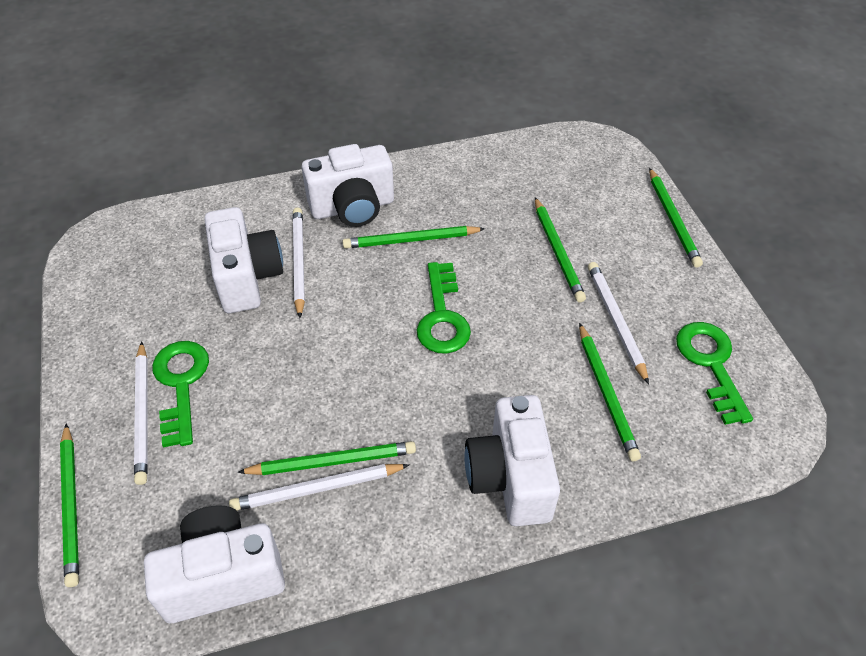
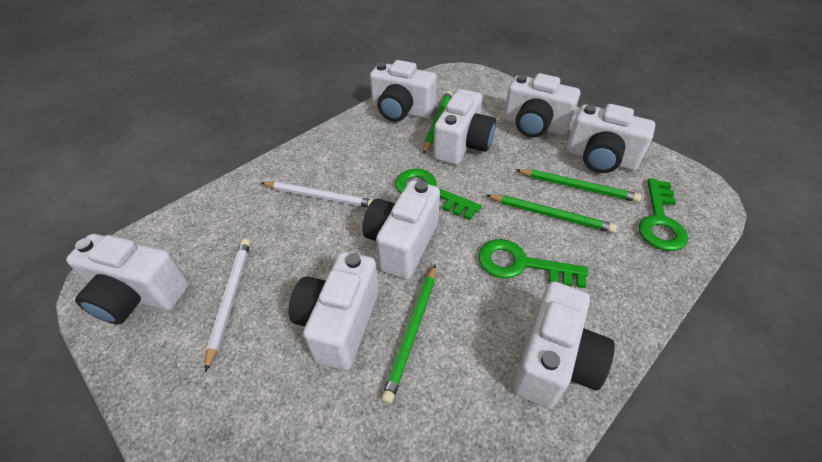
green pencil: 6 -> 4
white camera: 4 -> 8
white pencil: 4 -> 2

